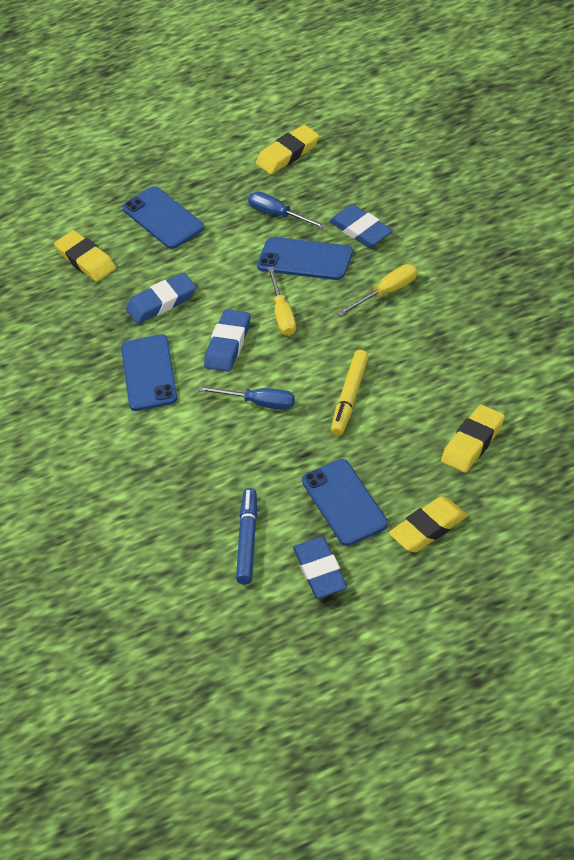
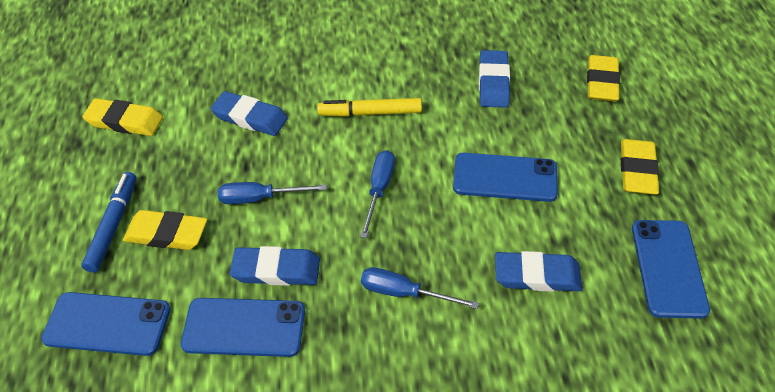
blue screwdriver: 2 -> 3
yellow screwdriver: 2 -> 0

